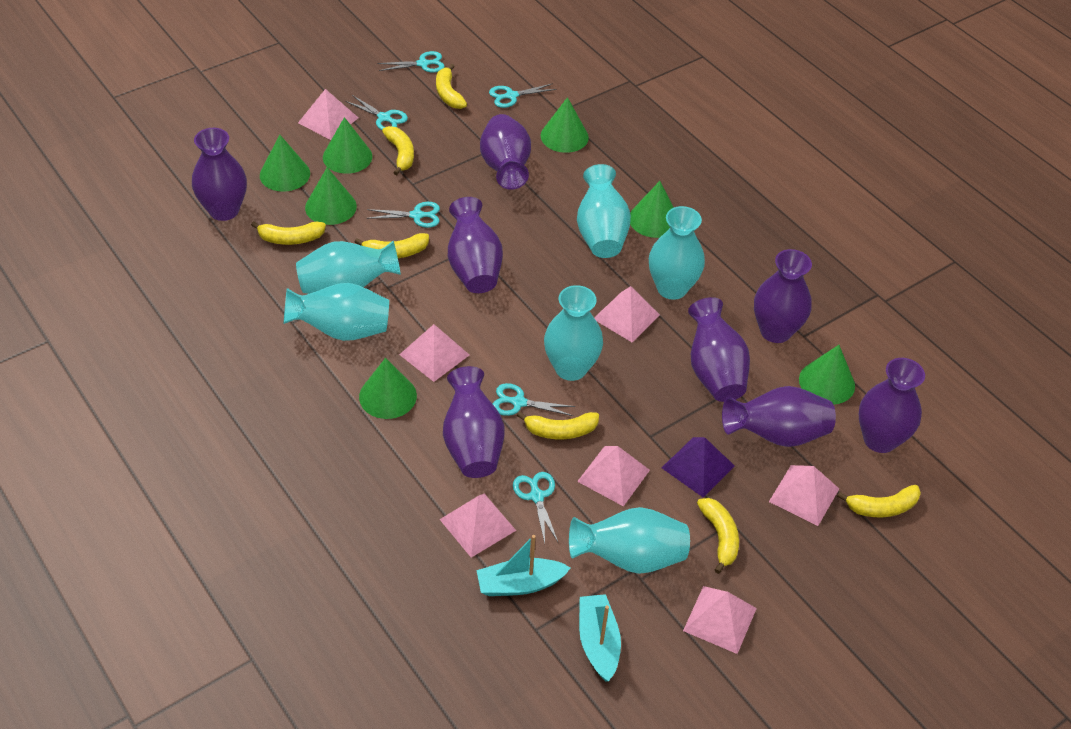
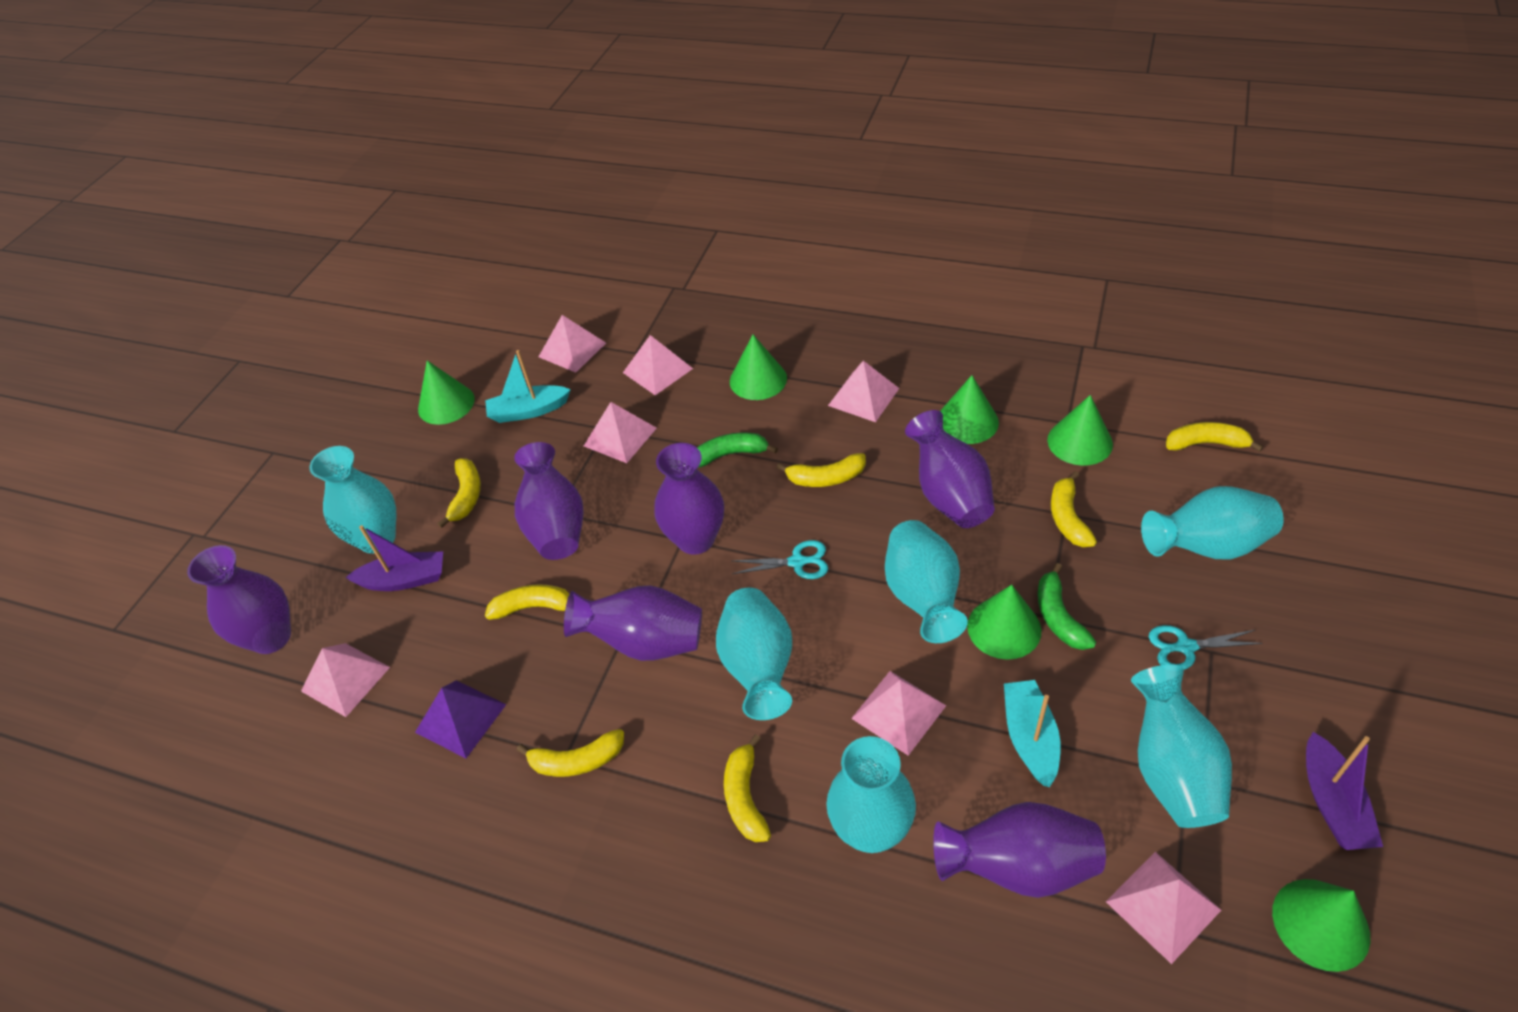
green banana: 0 -> 2
green cone: 7 -> 6
purple boat: 0 -> 2
purple vase: 8 -> 6
turquoise scissors: 6 -> 2

